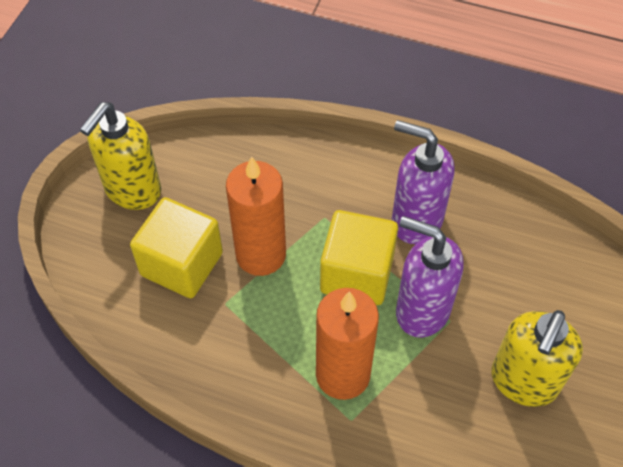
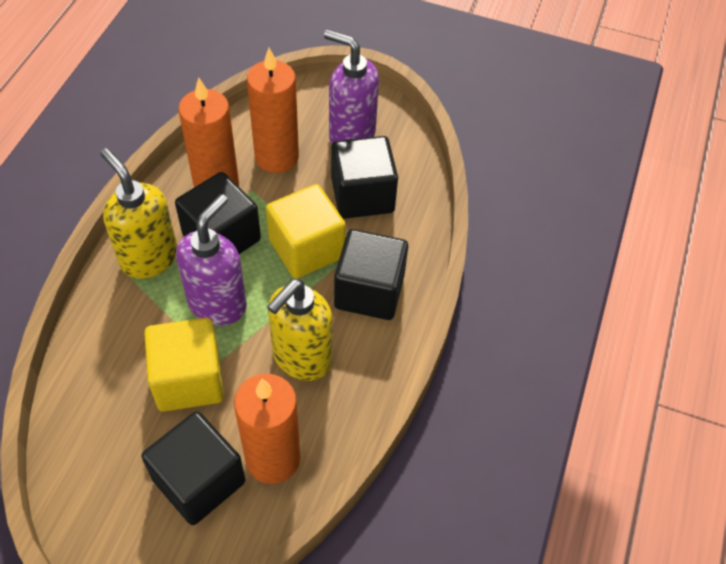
black cube: 0 -> 4
orange candle: 2 -> 3

